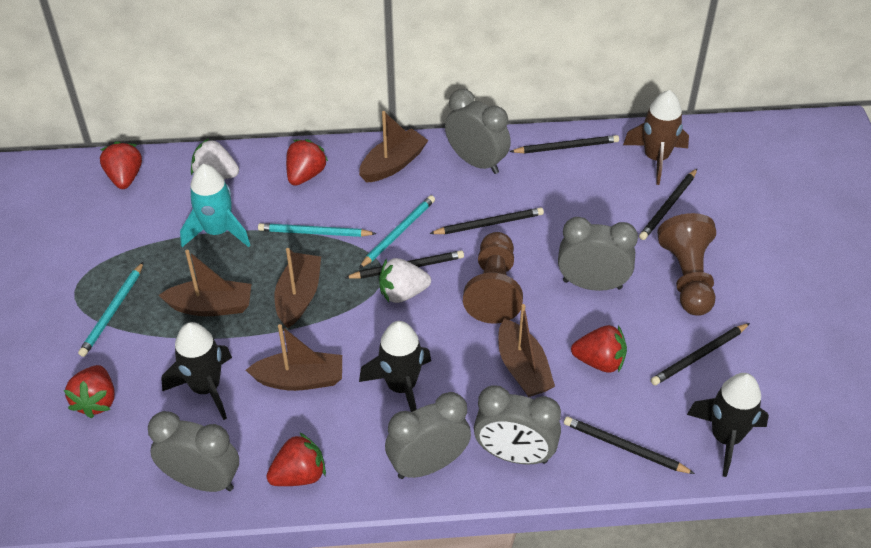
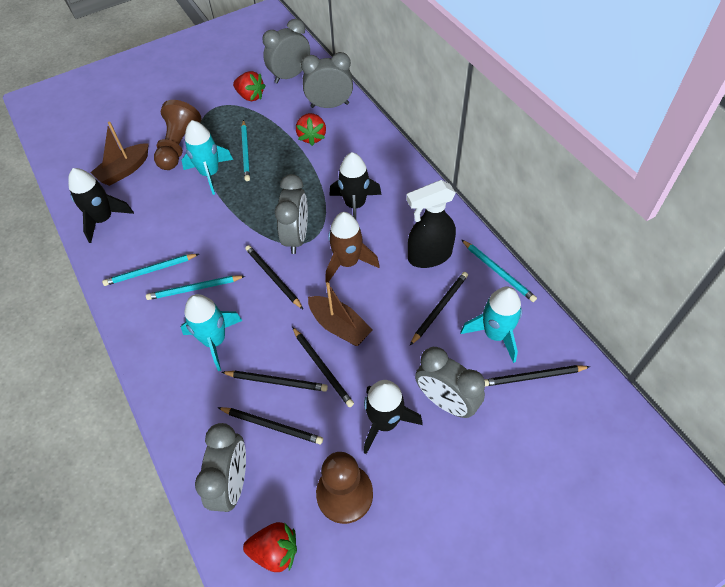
black spray bottle: 0 -> 1
brown boat: 5 -> 2
red strawberry: 5 -> 3
turquoise pencil: 3 -> 4
turquoise rocket: 1 -> 3
white strawberry: 2 -> 0

